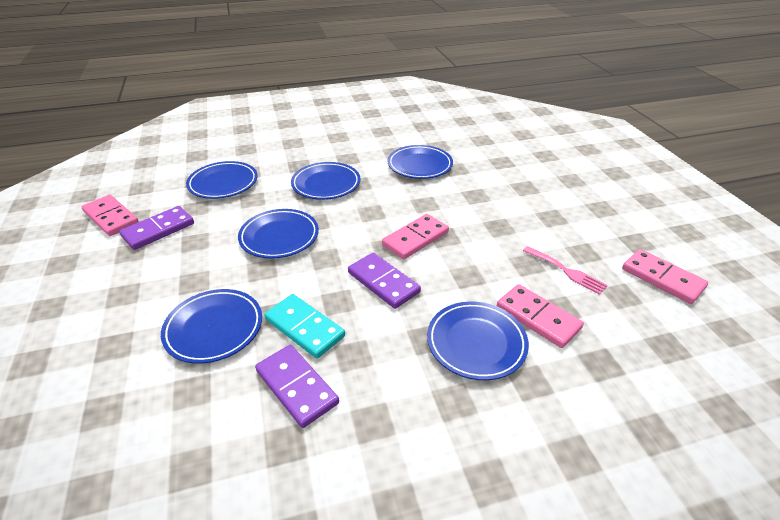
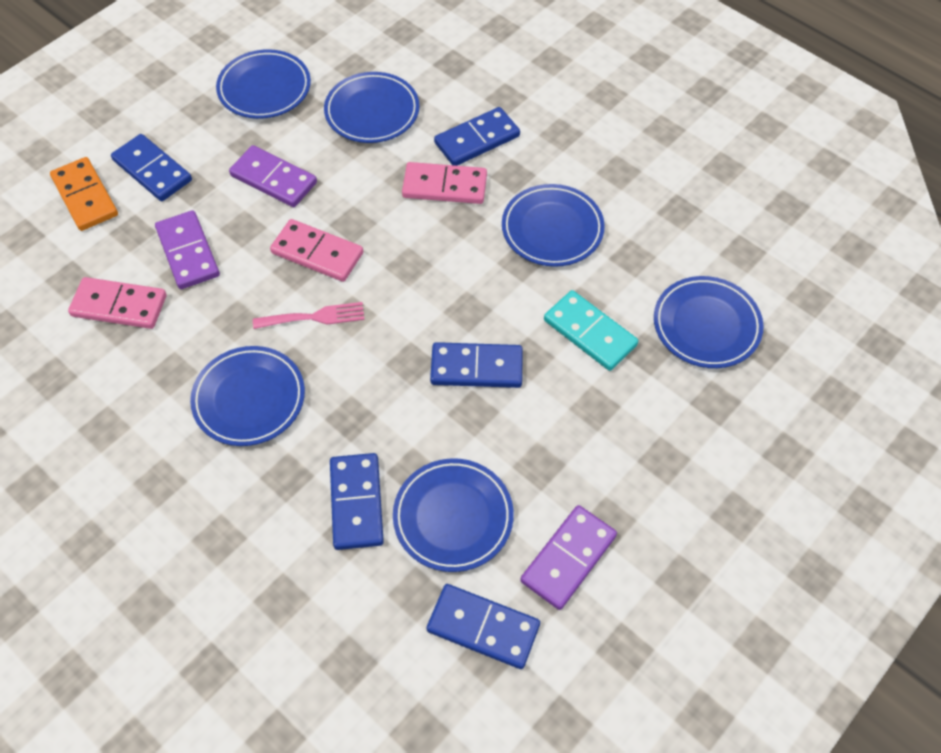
blue domino: 0 -> 5
orange domino: 0 -> 1
pink domino: 4 -> 3

